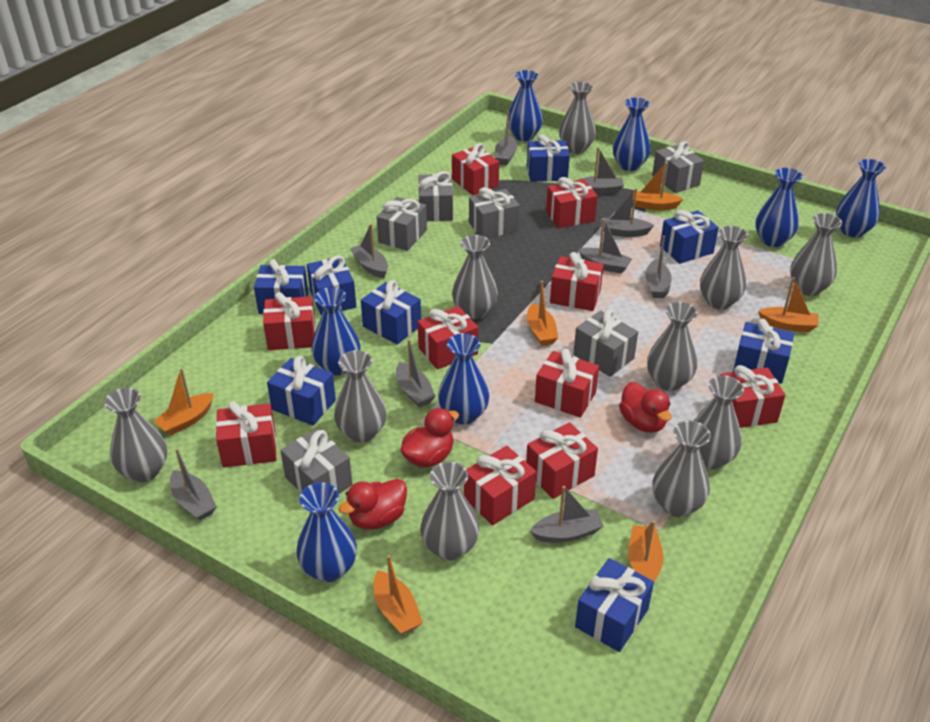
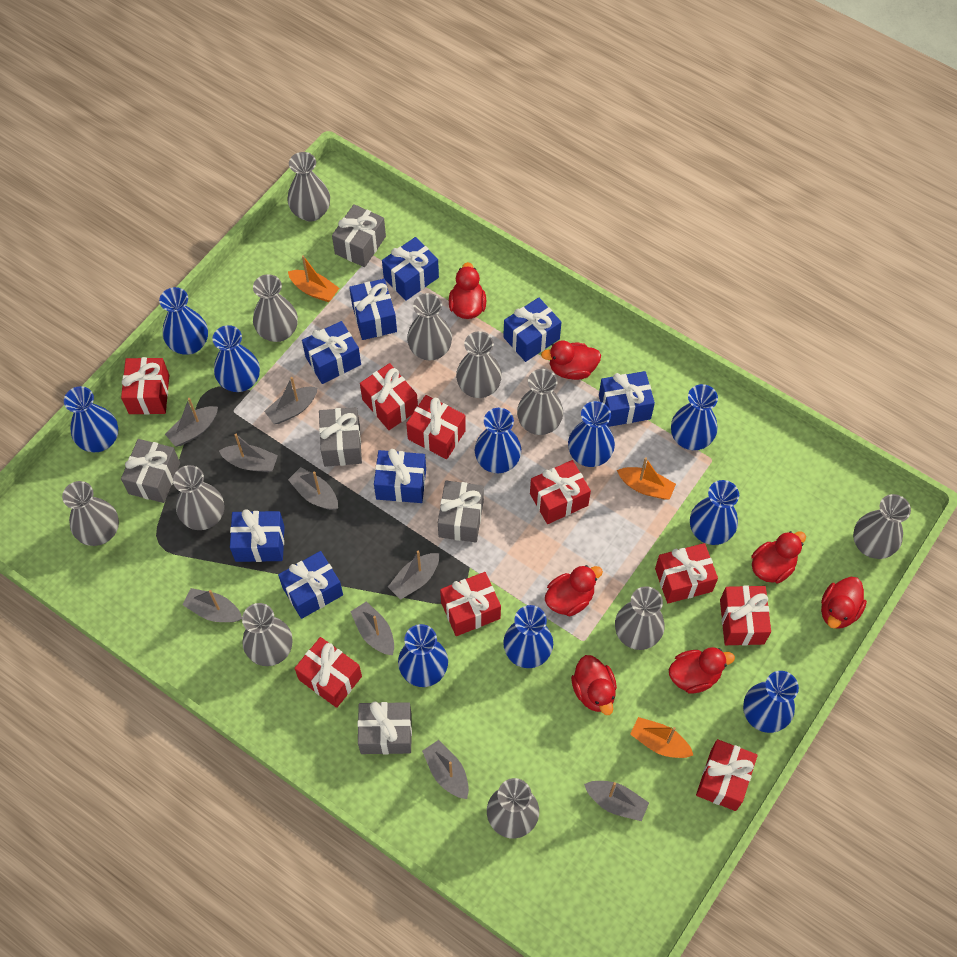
blue vase: 7 -> 10
grey gift: 6 -> 5
grey vase: 10 -> 11
orange boat: 6 -> 3
red duck: 3 -> 7
red gift: 10 -> 9

